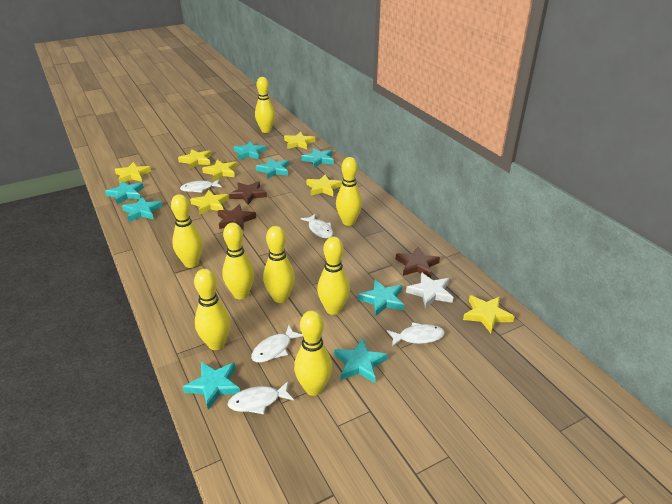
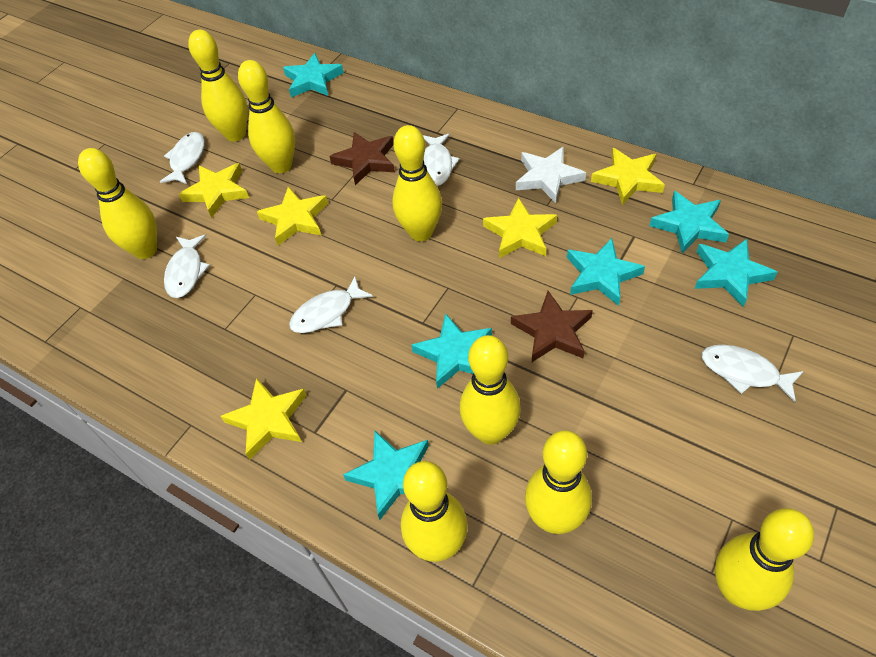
brown star: 3 -> 2
turquoise star: 8 -> 6
yellow star: 7 -> 5

